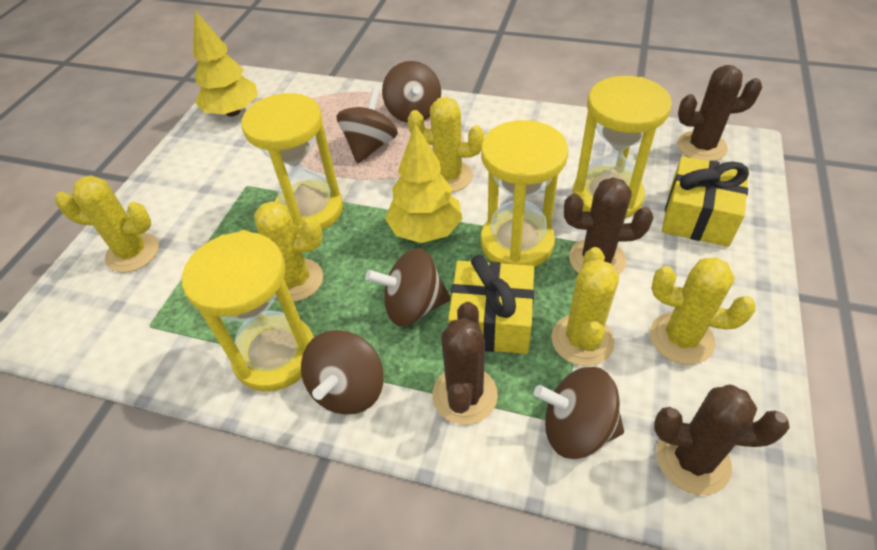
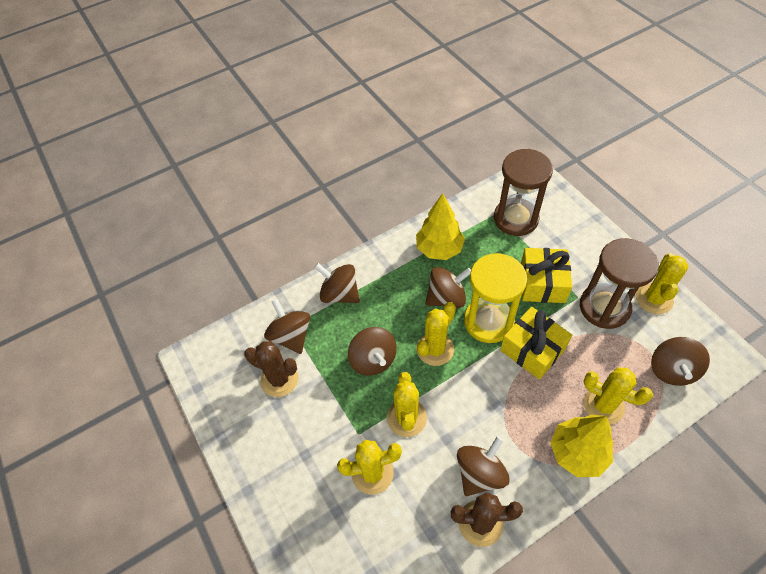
brown cactus: 4 -> 2
brown hourglass: 0 -> 2
brown spinning top: 5 -> 6
yellow hourglass: 4 -> 1

